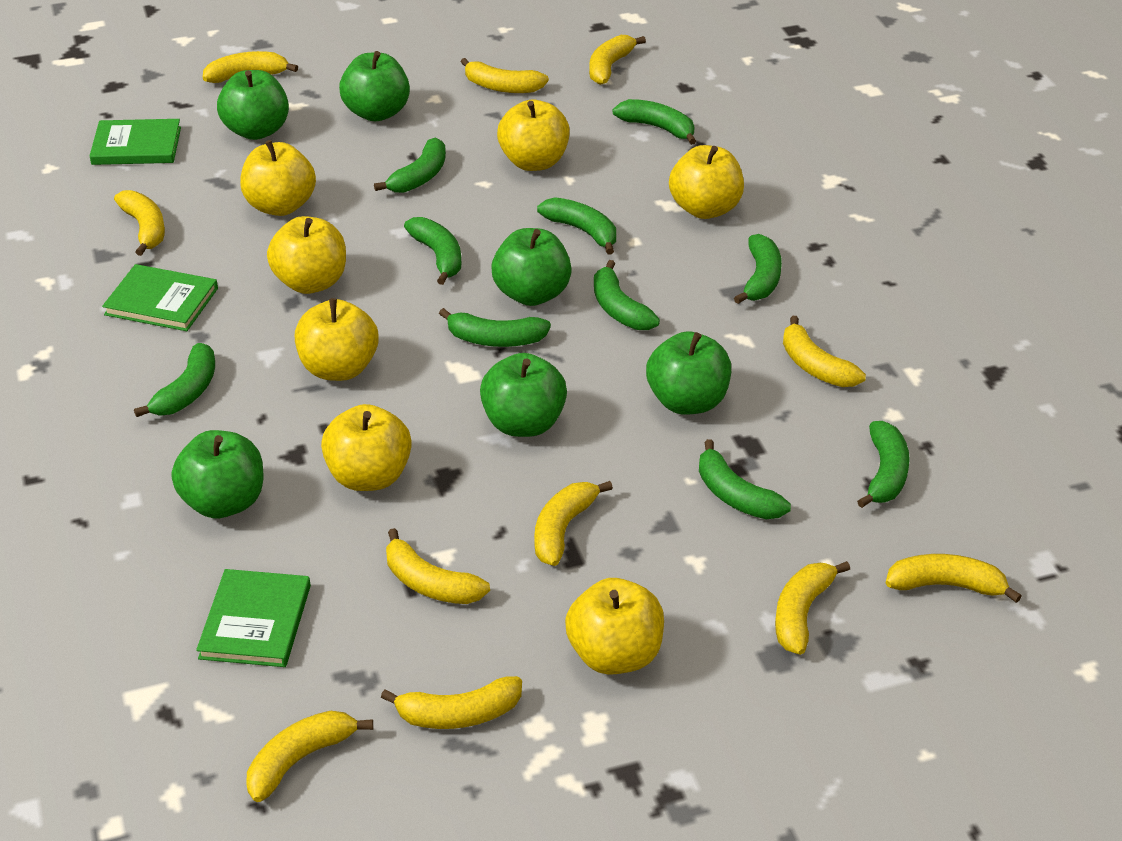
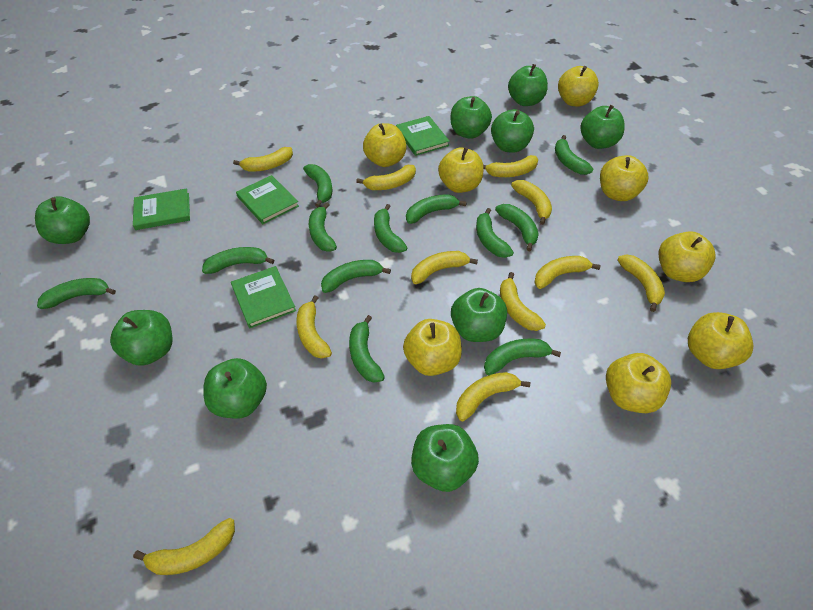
green apple: 6 -> 9
green banana: 10 -> 12
green book: 3 -> 4
yellow apple: 7 -> 8

